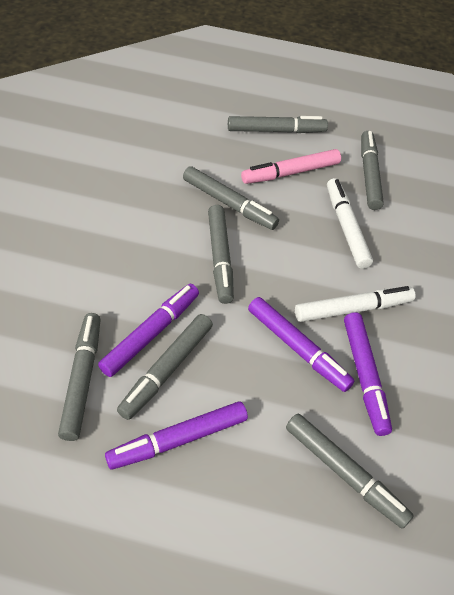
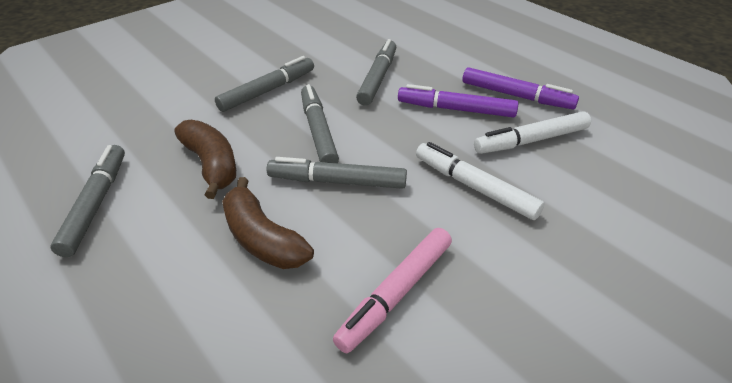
brown banana: 0 -> 2
grey marker: 7 -> 5
purple marker: 4 -> 2

